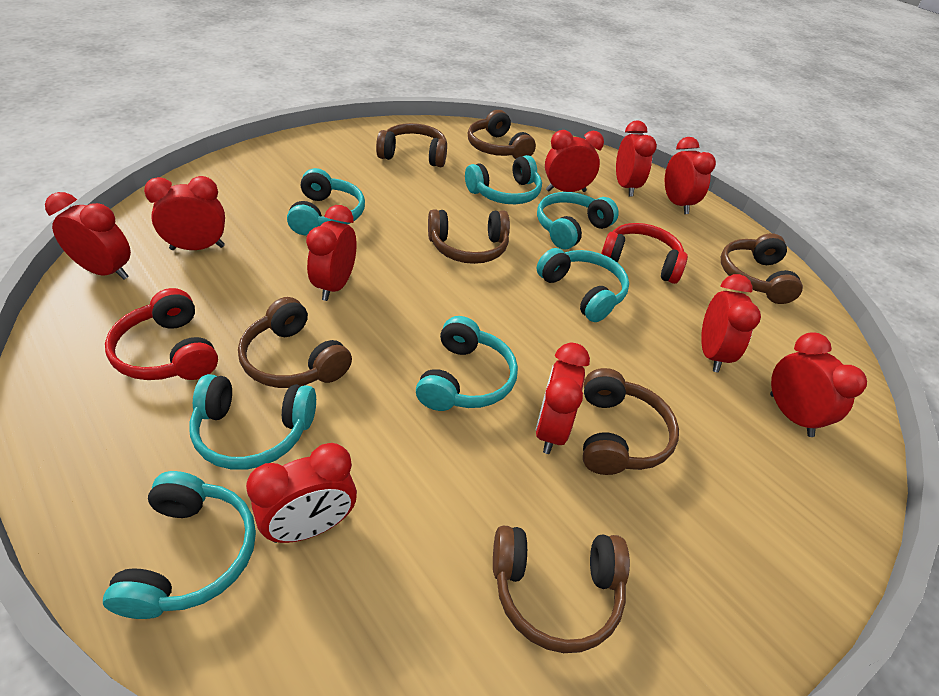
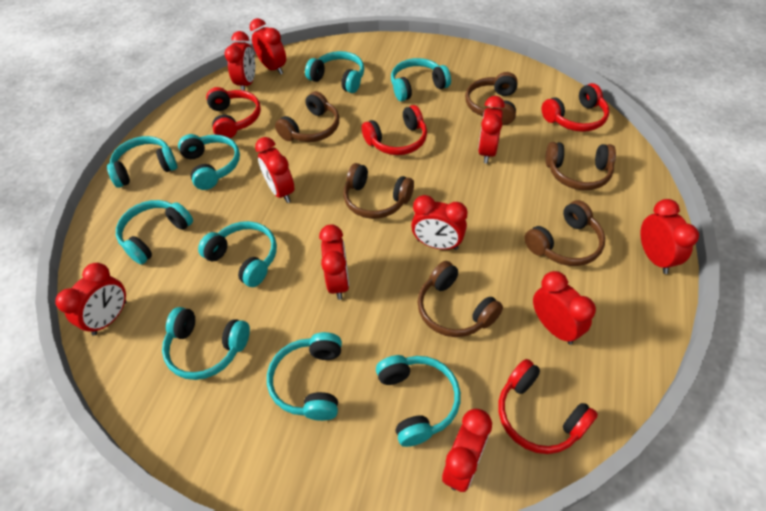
brown headphones: 7 -> 6
red headphones: 2 -> 4
turquoise headphones: 7 -> 9

